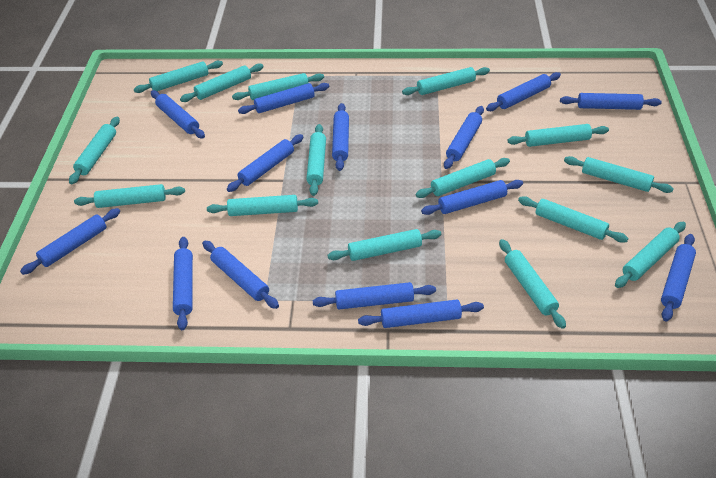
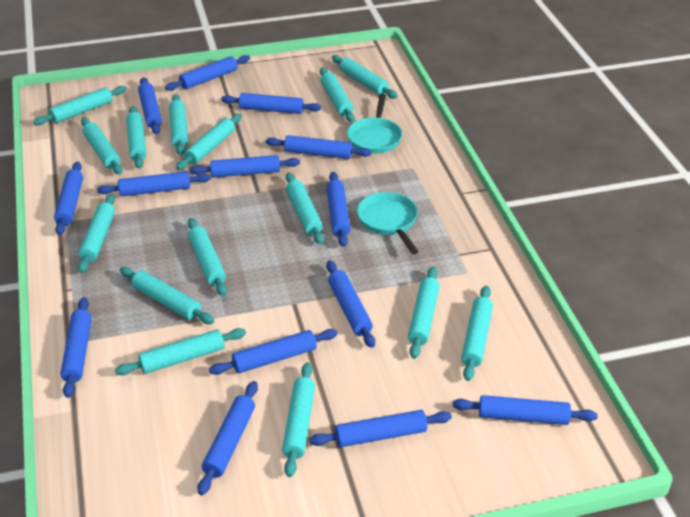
turquoise pan: 0 -> 2

